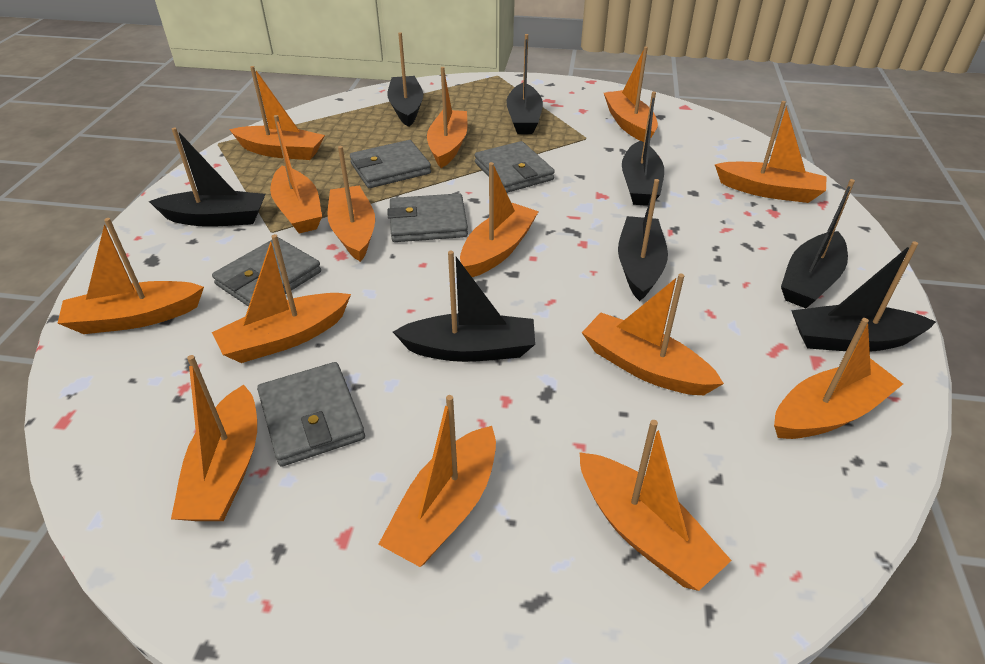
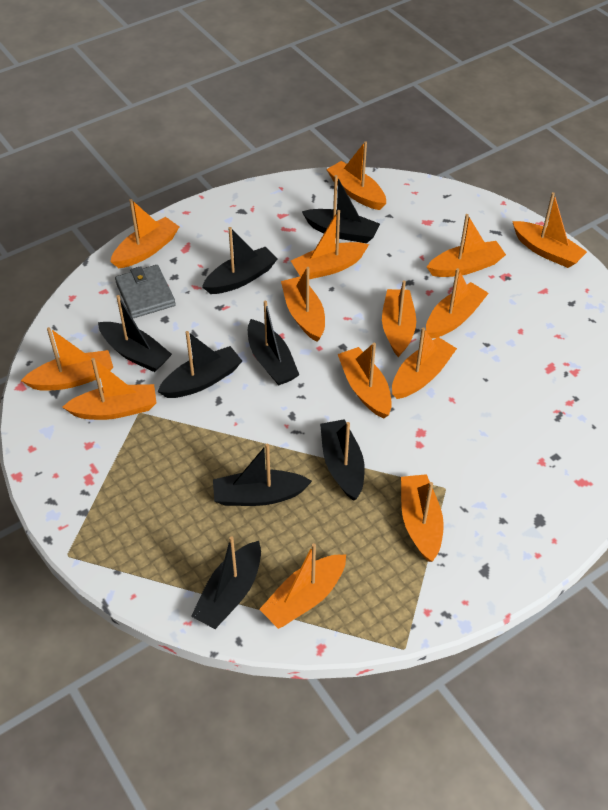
grey wallet: 5 -> 1

